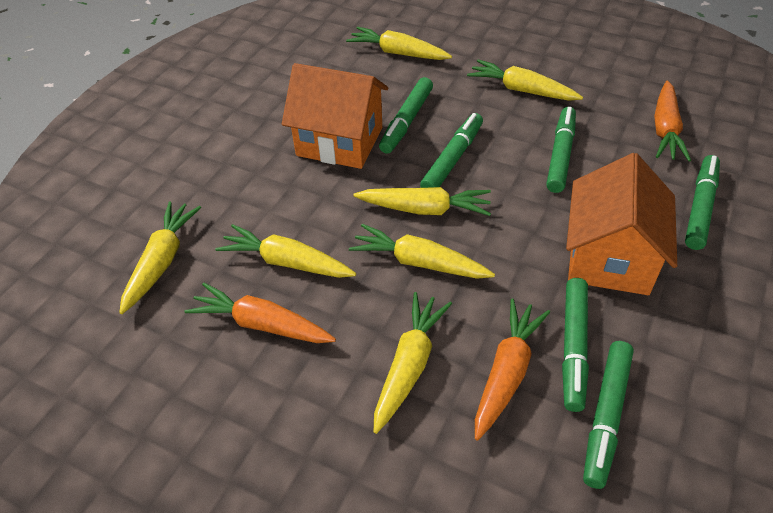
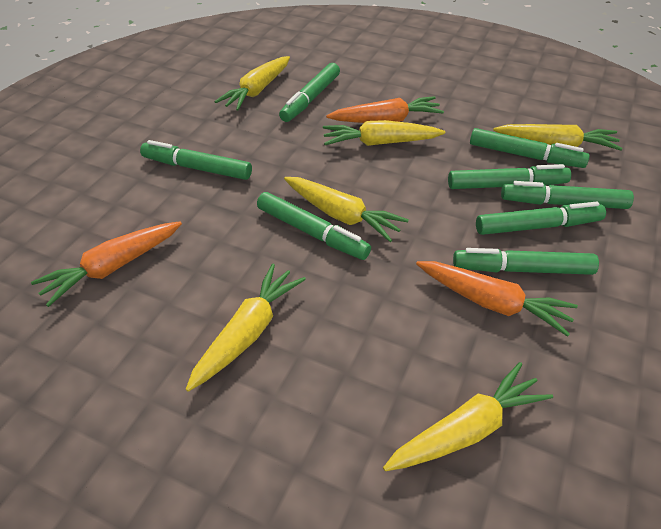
green marker: 6 -> 8
orange house: 2 -> 0
yellow carrot: 7 -> 6

